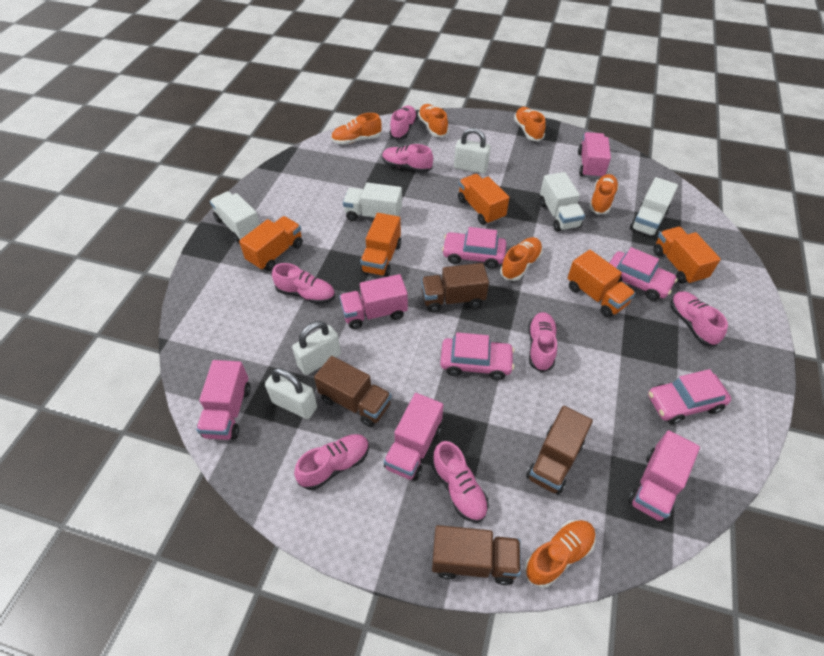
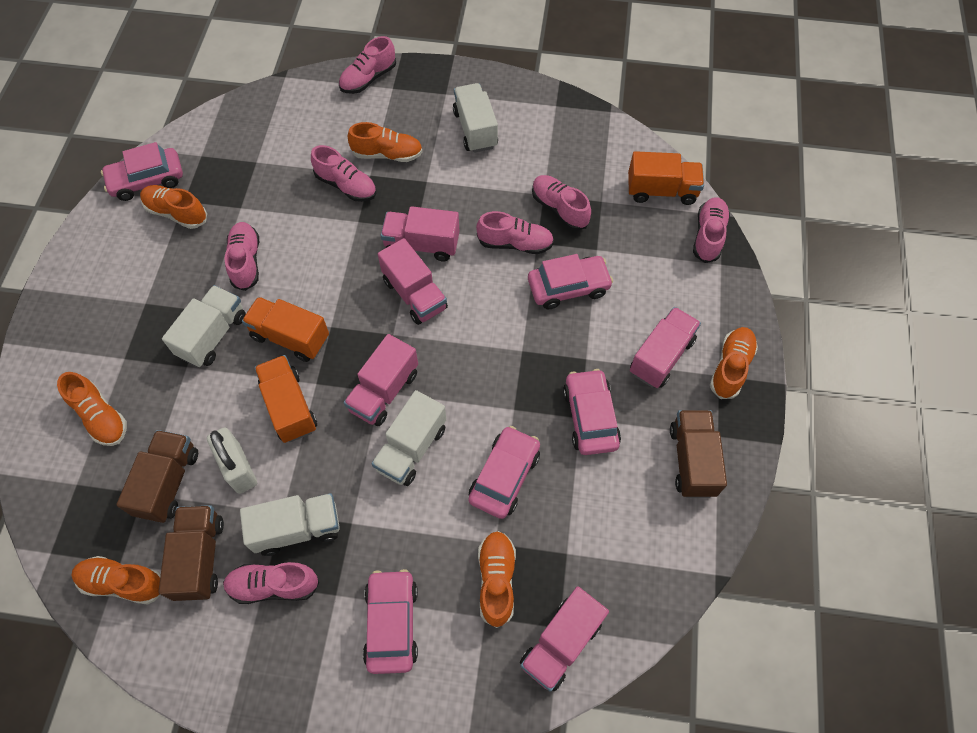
brown truck: 4 -> 3
orange truck: 5 -> 3
pink car: 4 -> 5
white padlock: 3 -> 1

